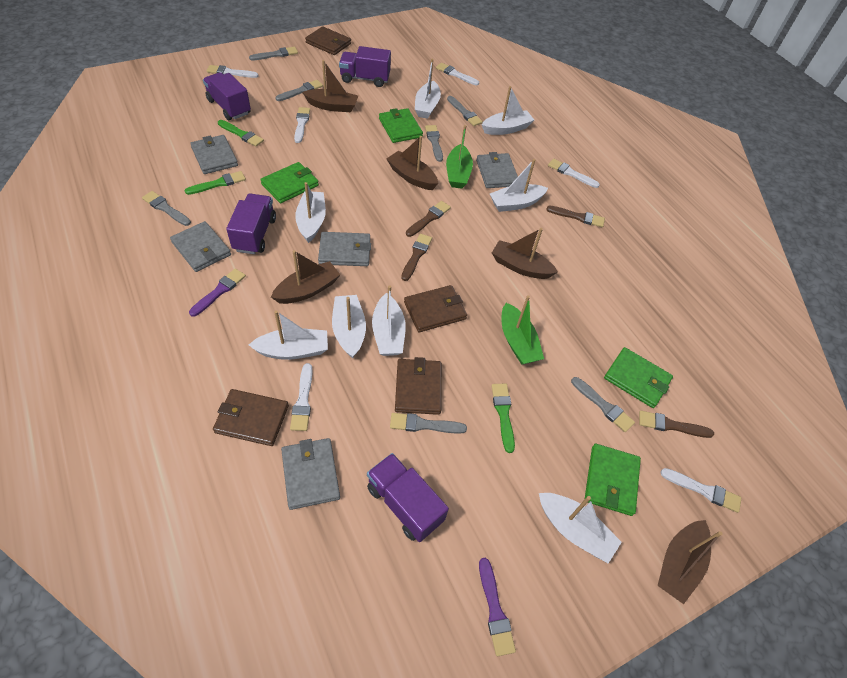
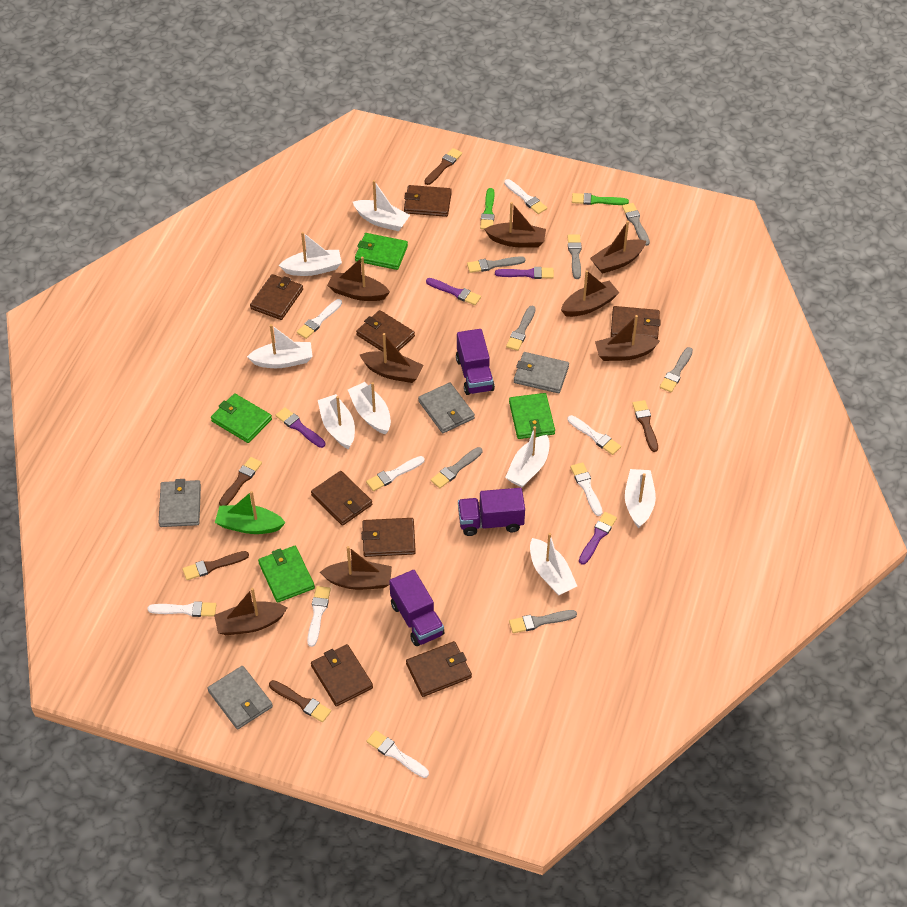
brown boat: 5 -> 8
brown brush: 4 -> 5
brown wallet: 4 -> 8
green boat: 2 -> 1
green brush: 3 -> 2
grey wallet: 5 -> 4
purple brush: 2 -> 4
purple truck: 4 -> 3
white brush: 6 -> 8

